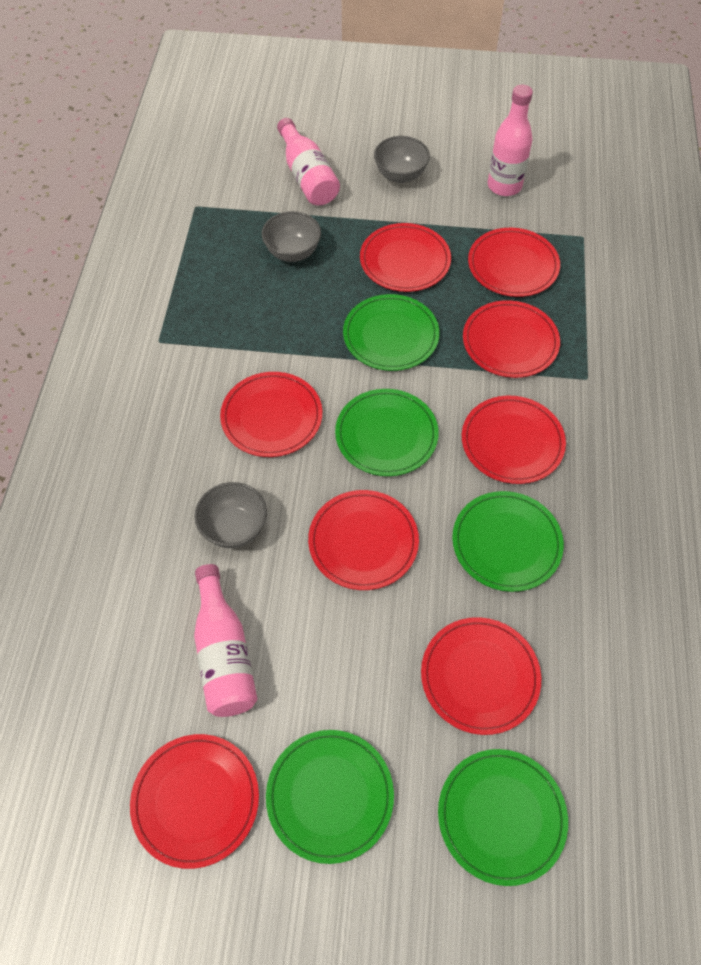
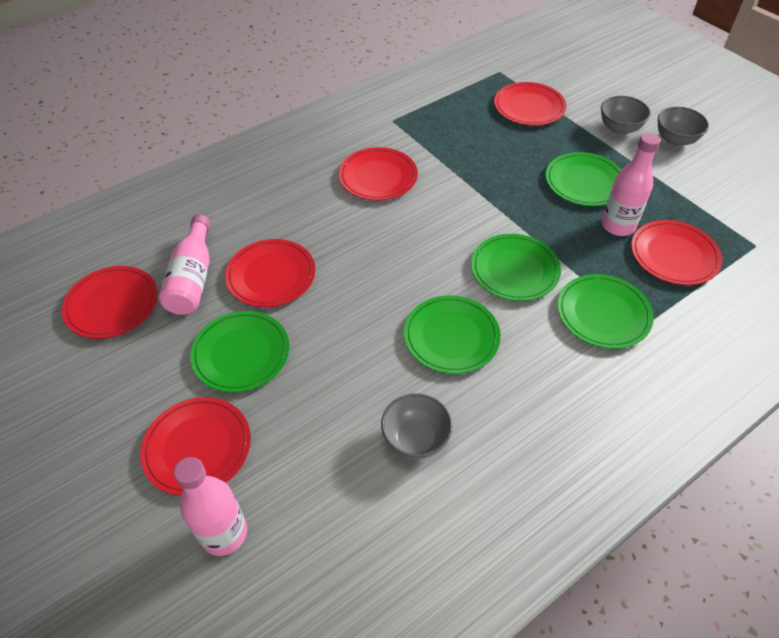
red plate: 8 -> 6

